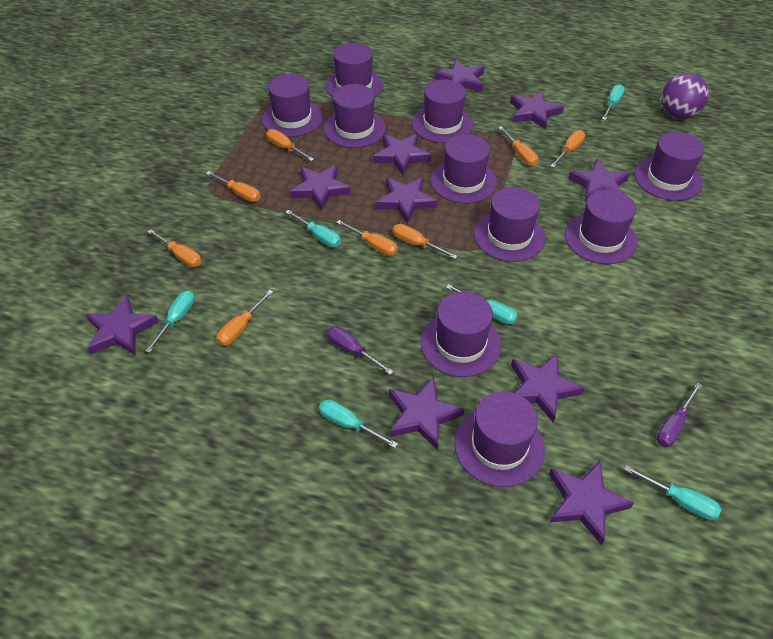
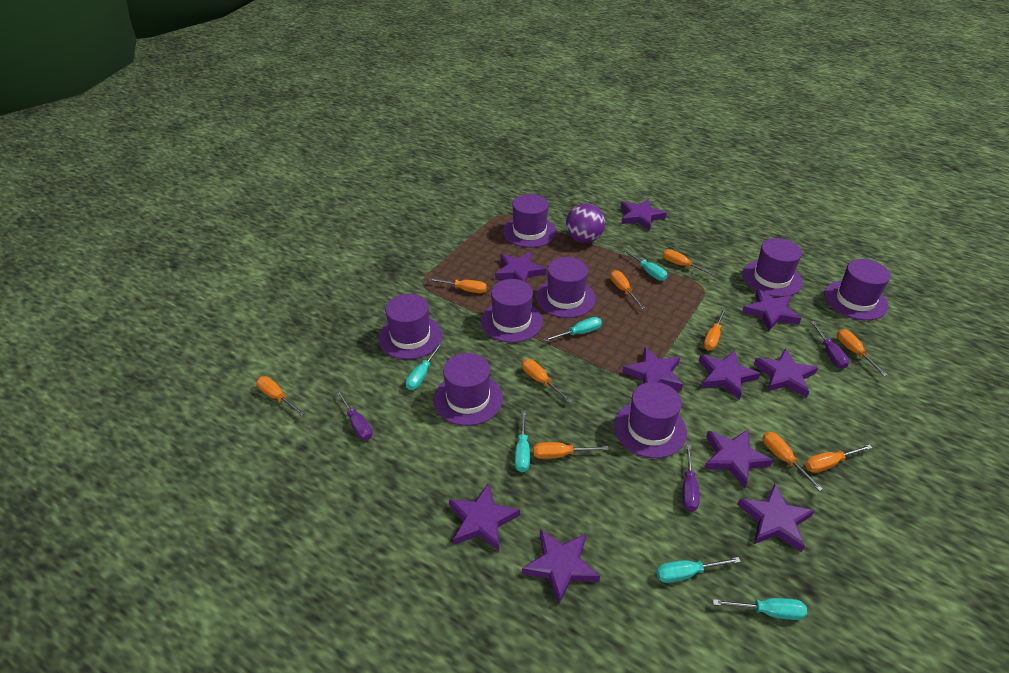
orange screwdriver: 8 -> 10
purple hat: 10 -> 8
purple screwdriver: 2 -> 3

